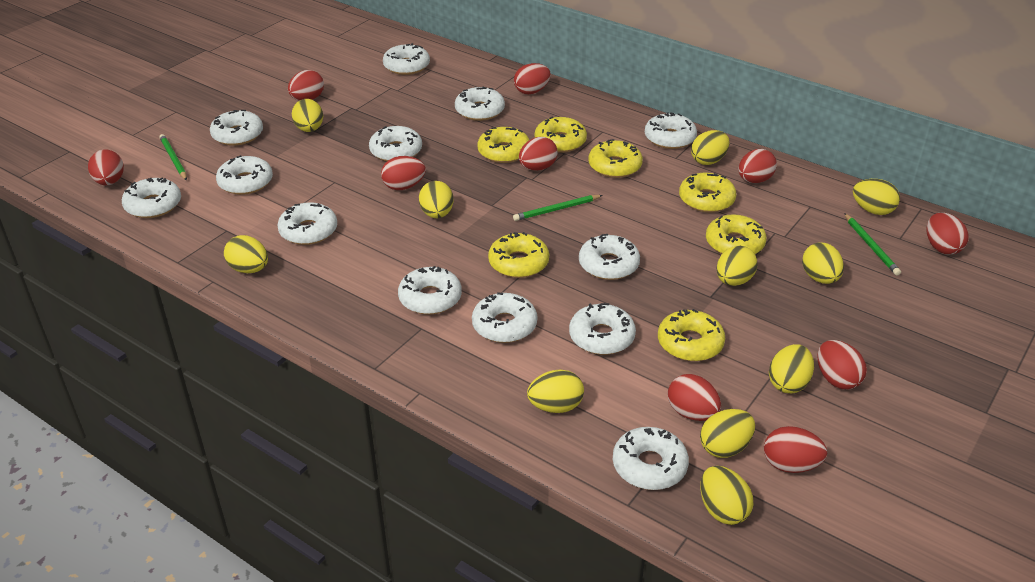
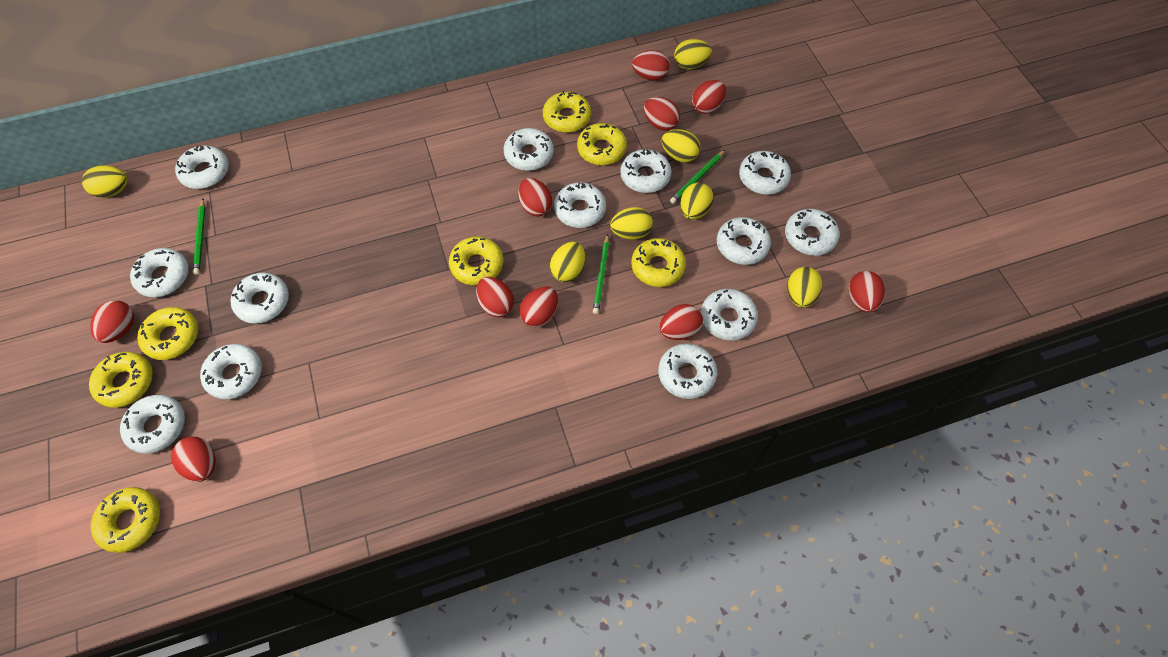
yellow egg: 11 -> 7

